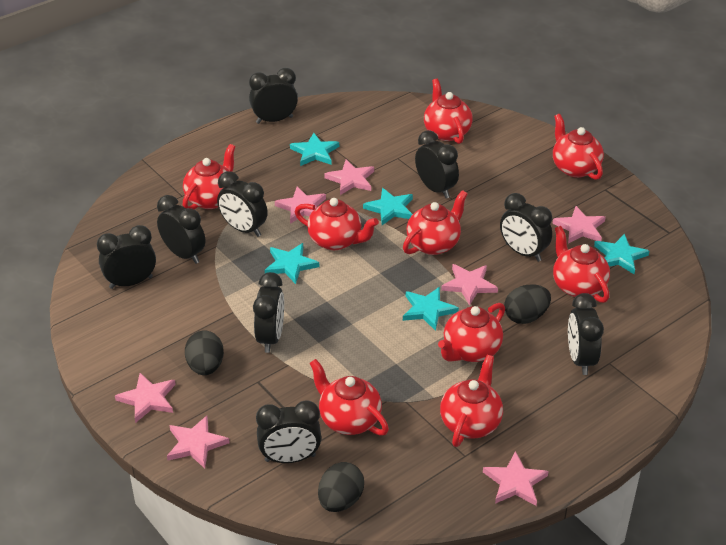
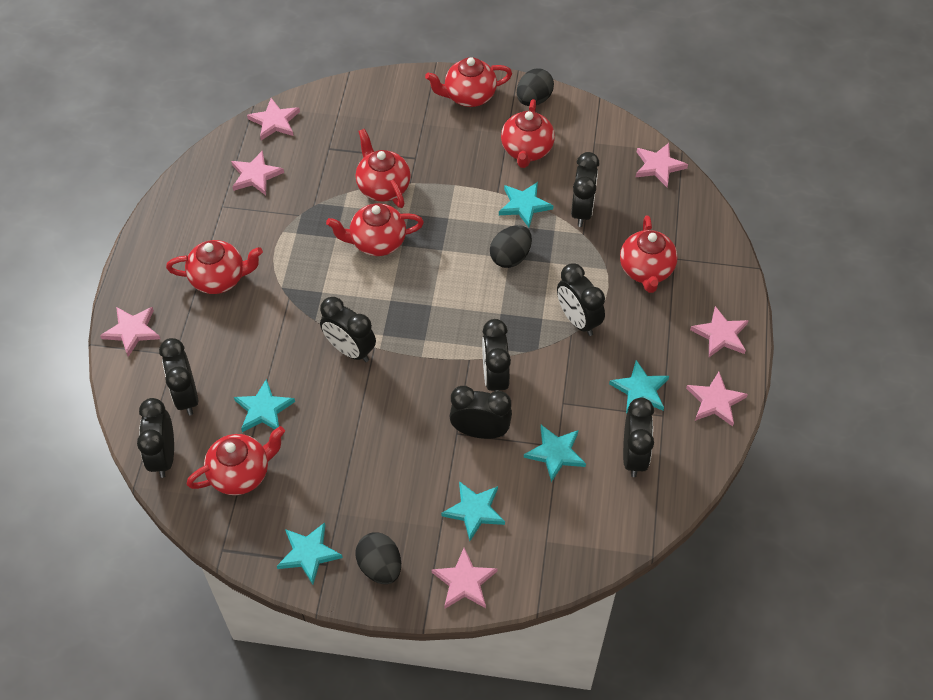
black clock: 9 -> 8
red teapot: 9 -> 7
turquoise star: 5 -> 6

